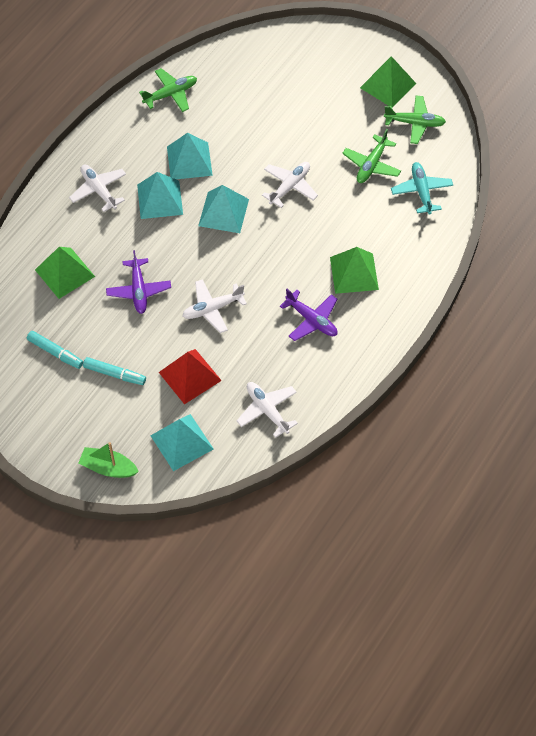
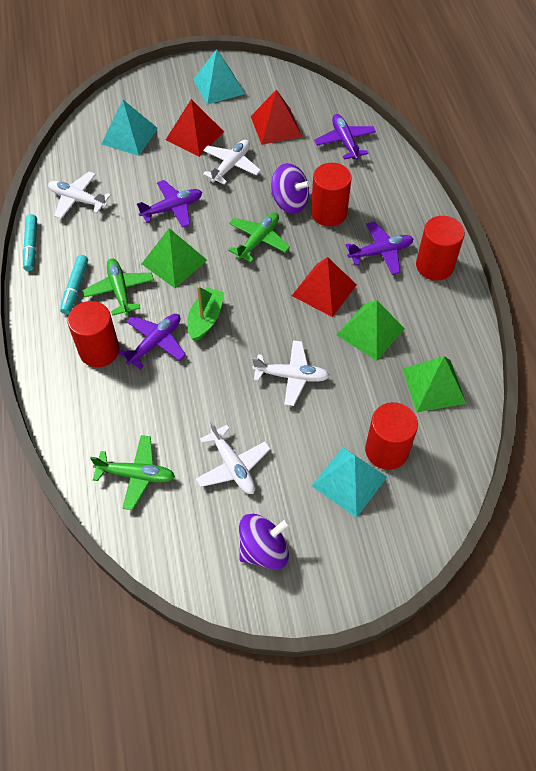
purple plane: 2 -> 4
purple spinning top: 0 -> 2
red cylinder: 0 -> 4
red pyramid: 1 -> 3
turquoise plane: 1 -> 0
turquoise pyramid: 4 -> 3

